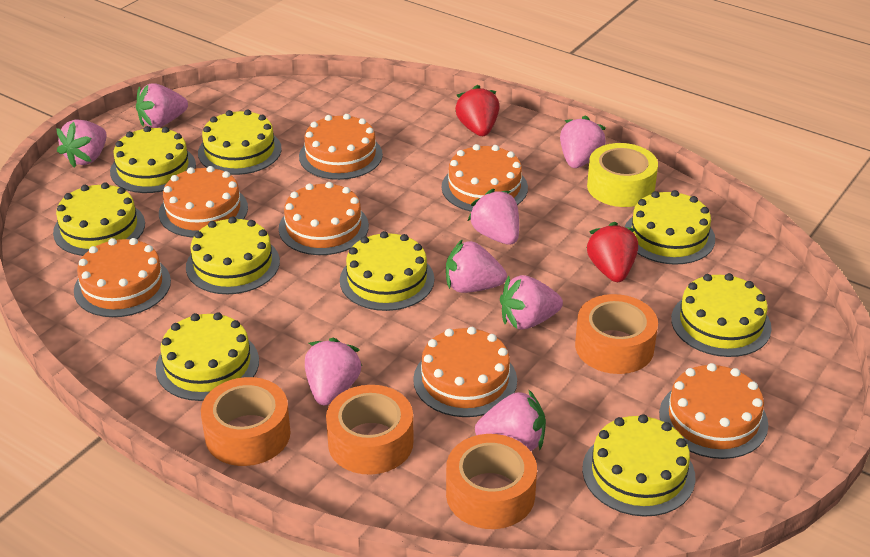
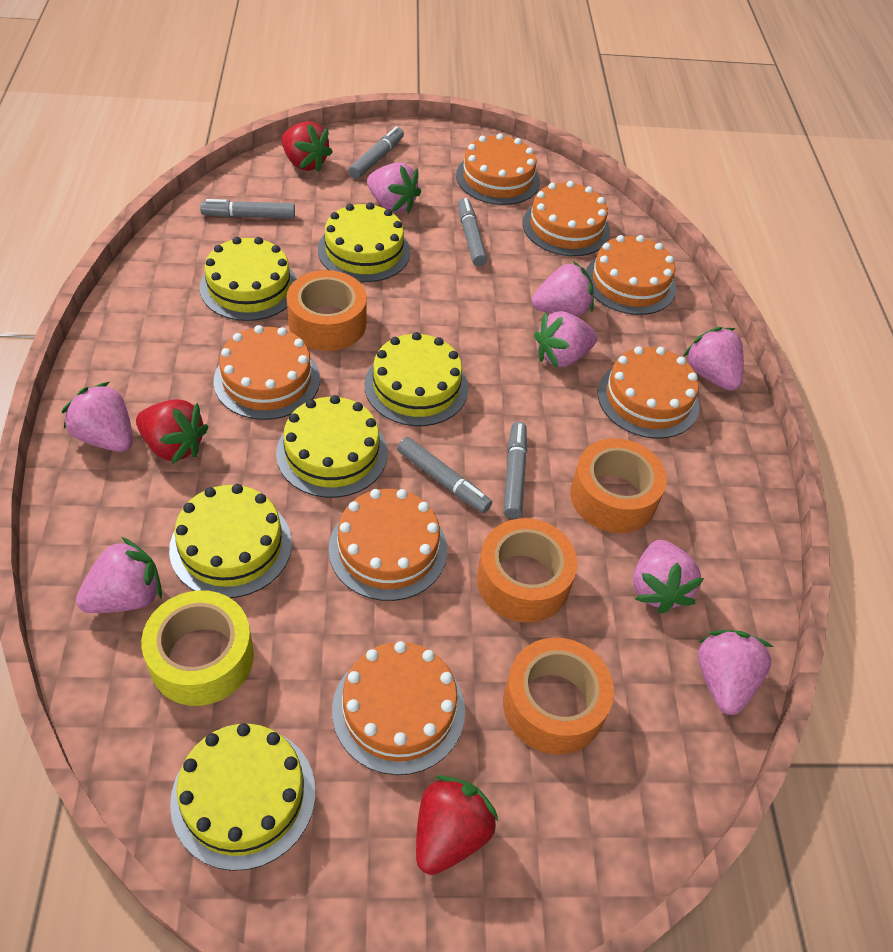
grey marker: 0 -> 5
red strawberry: 2 -> 3
yellow cake: 9 -> 6

